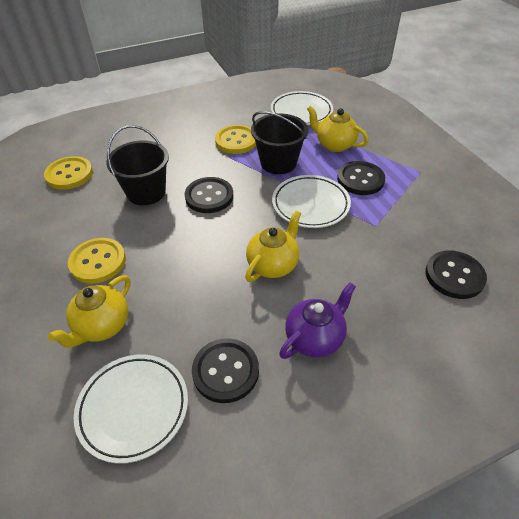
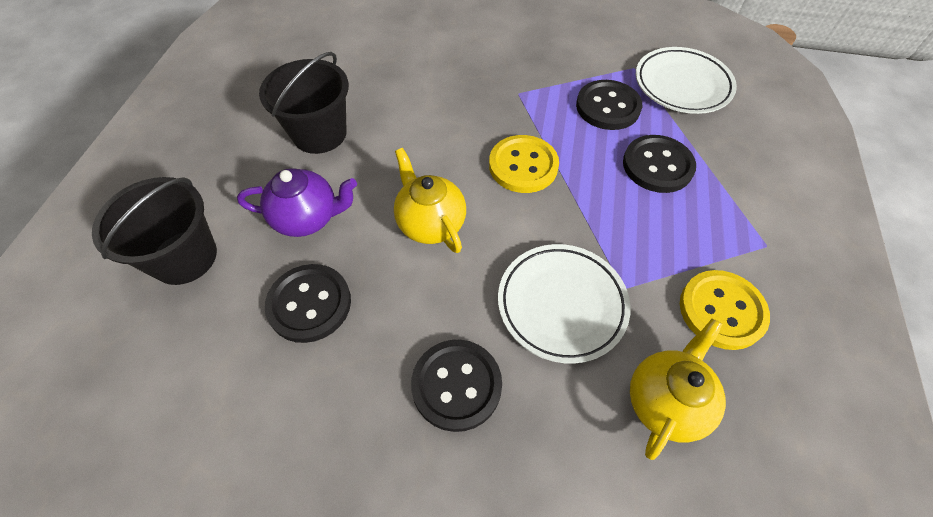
white plate: 3 -> 2
yellow button: 3 -> 2
yellow teapot: 3 -> 2

